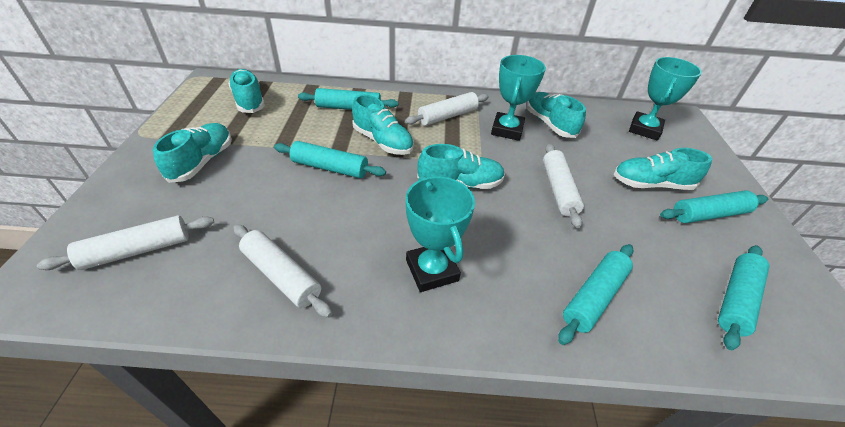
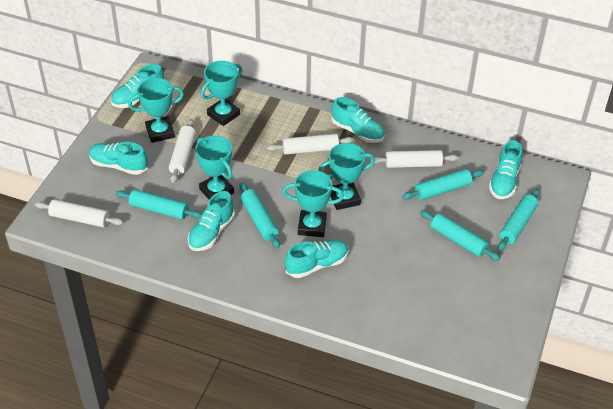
turquoise trophy: 3 -> 5

